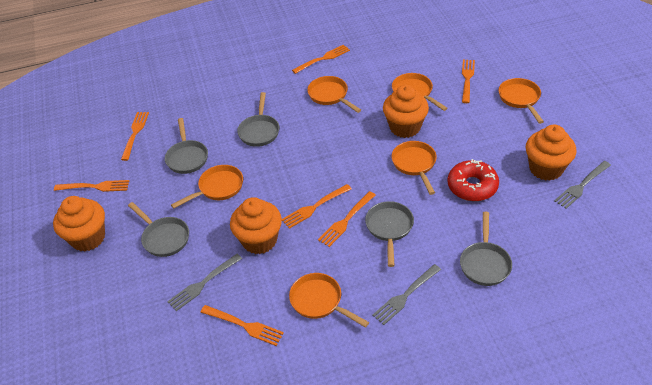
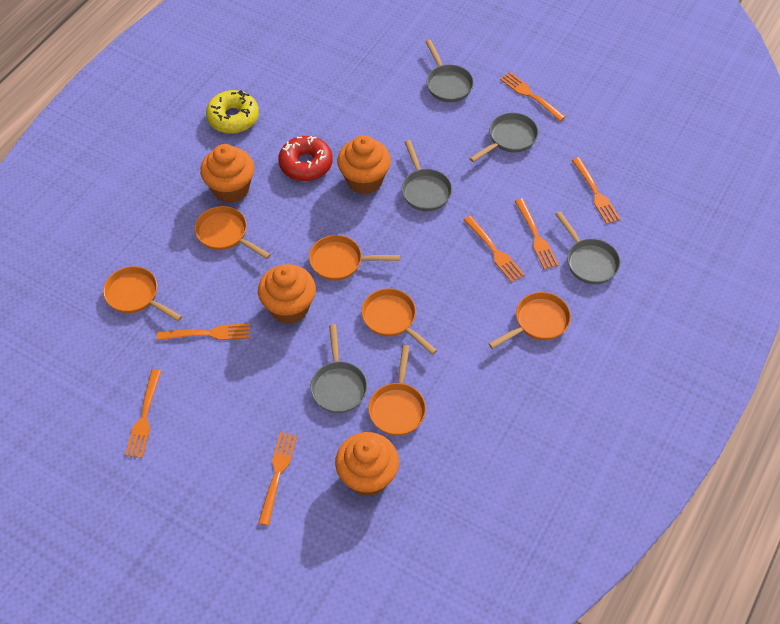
grey fork: 3 -> 0
yellow donut: 0 -> 1

